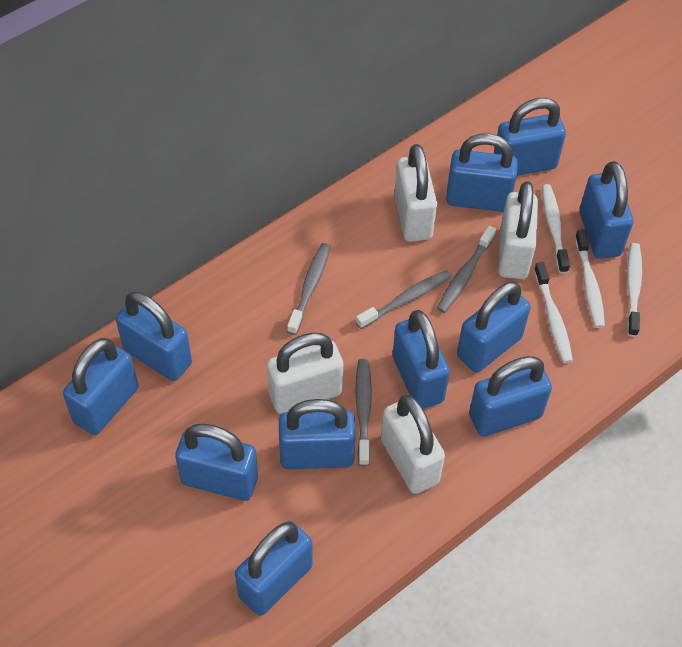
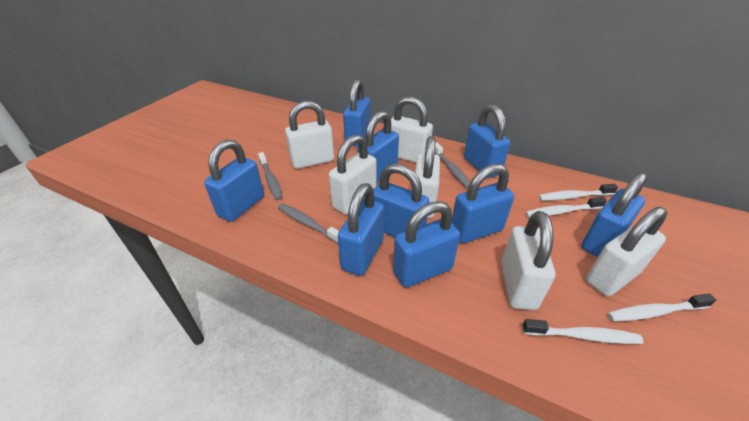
blue padlock: 11 -> 9
grey toothbrush: 4 -> 3
white padlock: 4 -> 6

